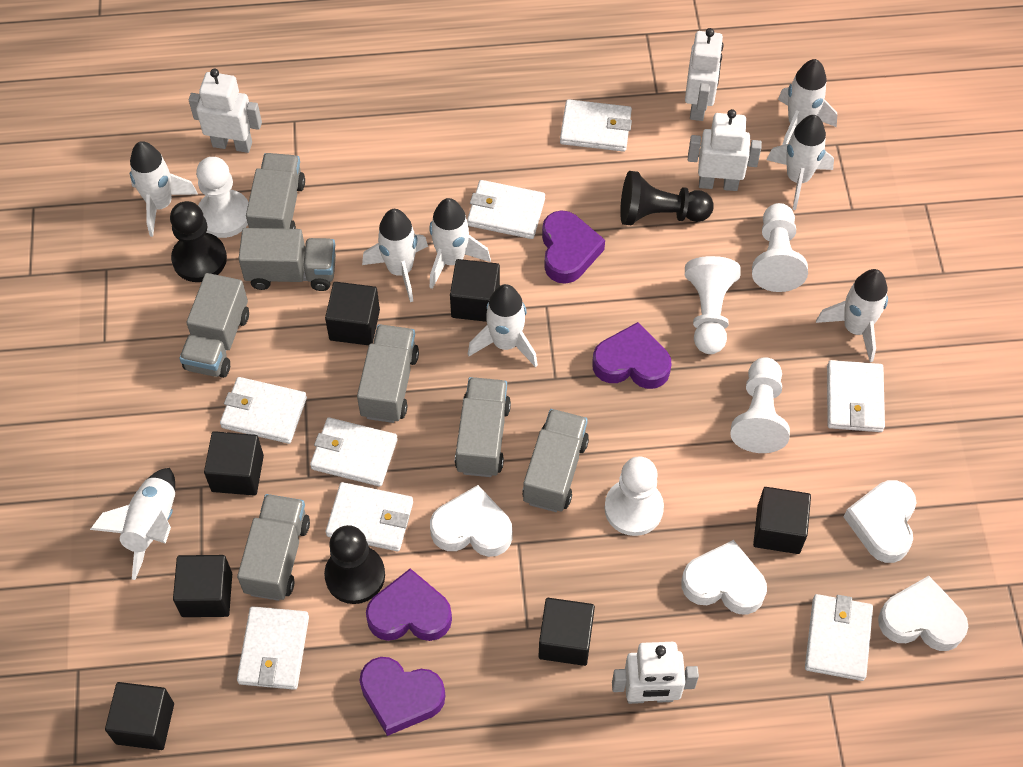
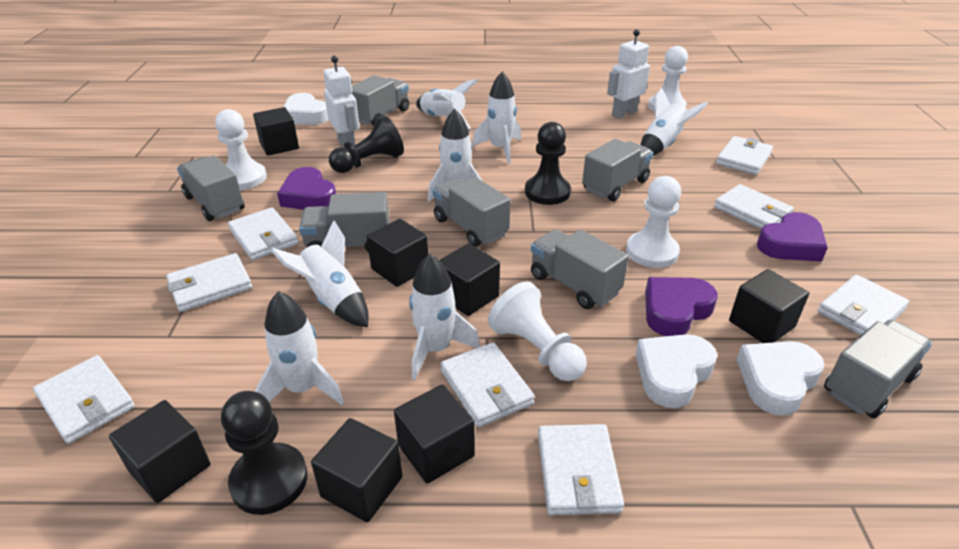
purple heart: 4 -> 3
white heart: 4 -> 3
white pawn: 5 -> 4
white robot: 4 -> 2
white rocket: 8 -> 7

